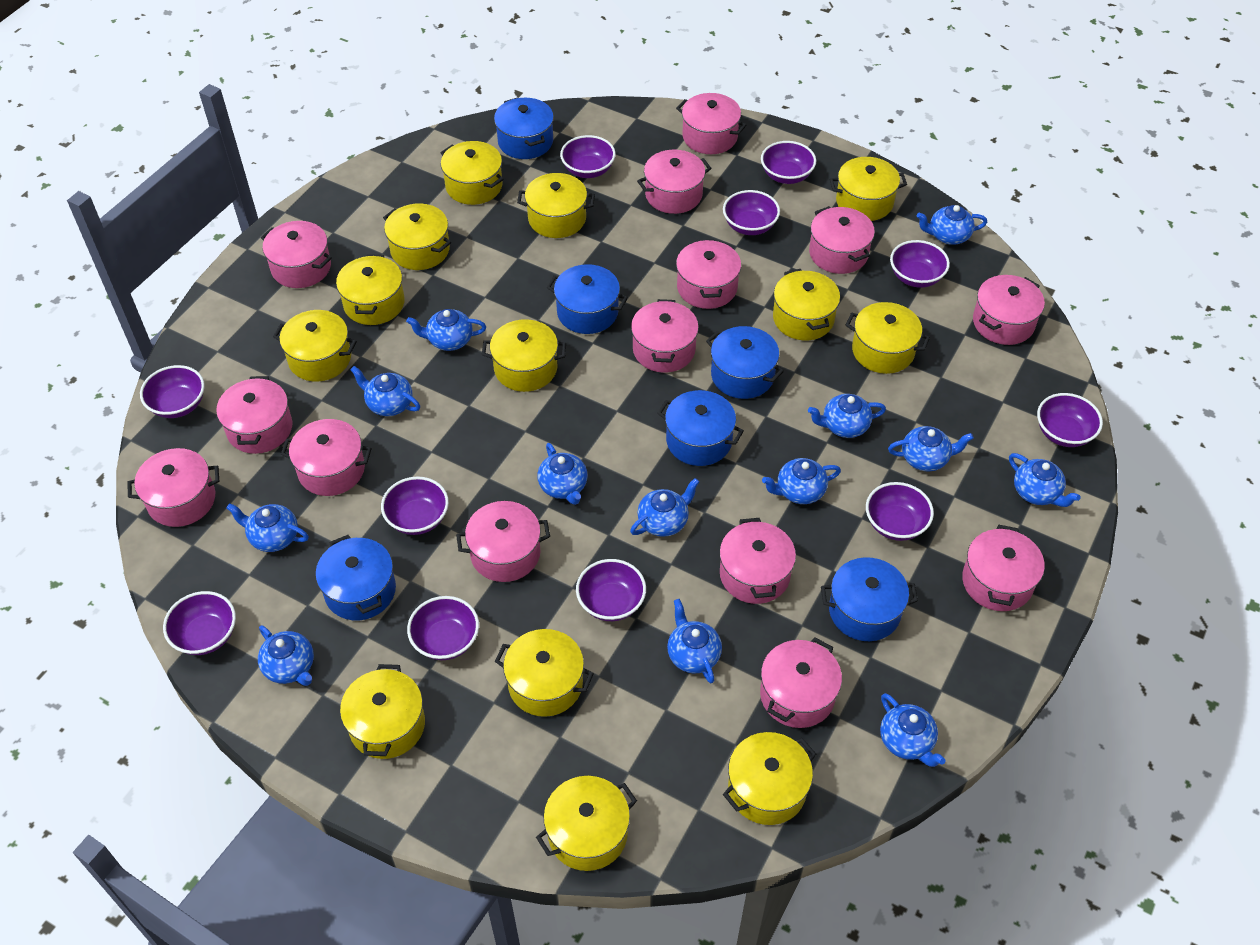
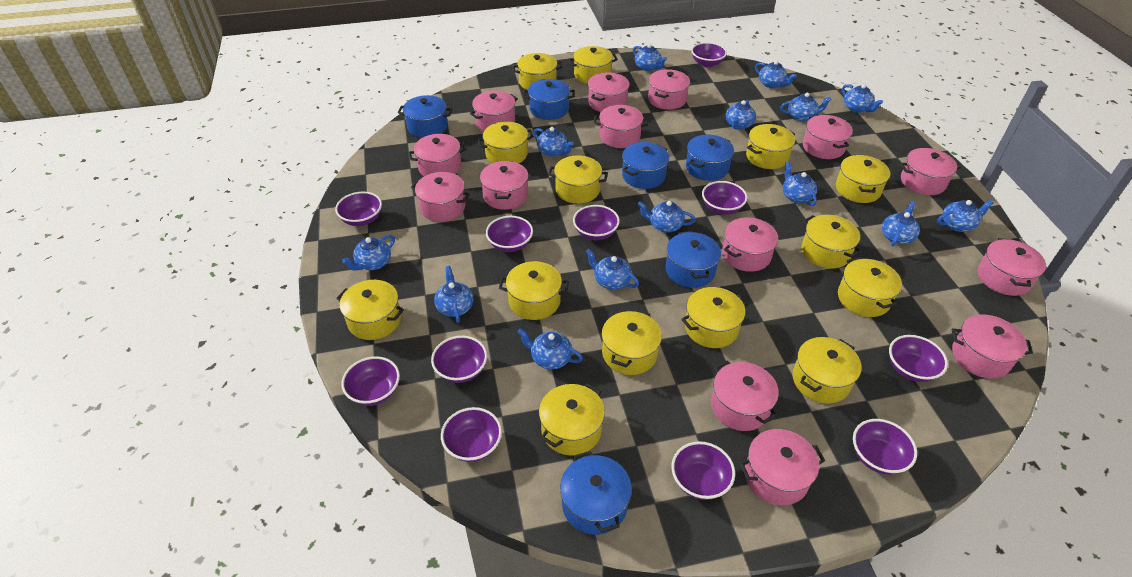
blue teapot: 13 -> 14
yellow pot: 13 -> 14

